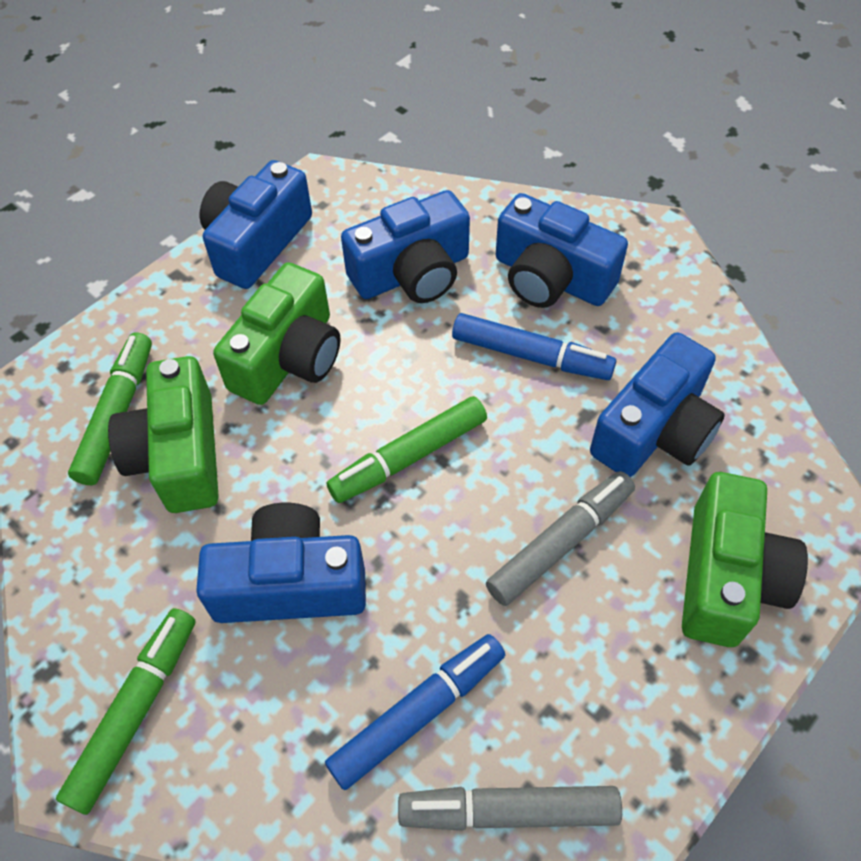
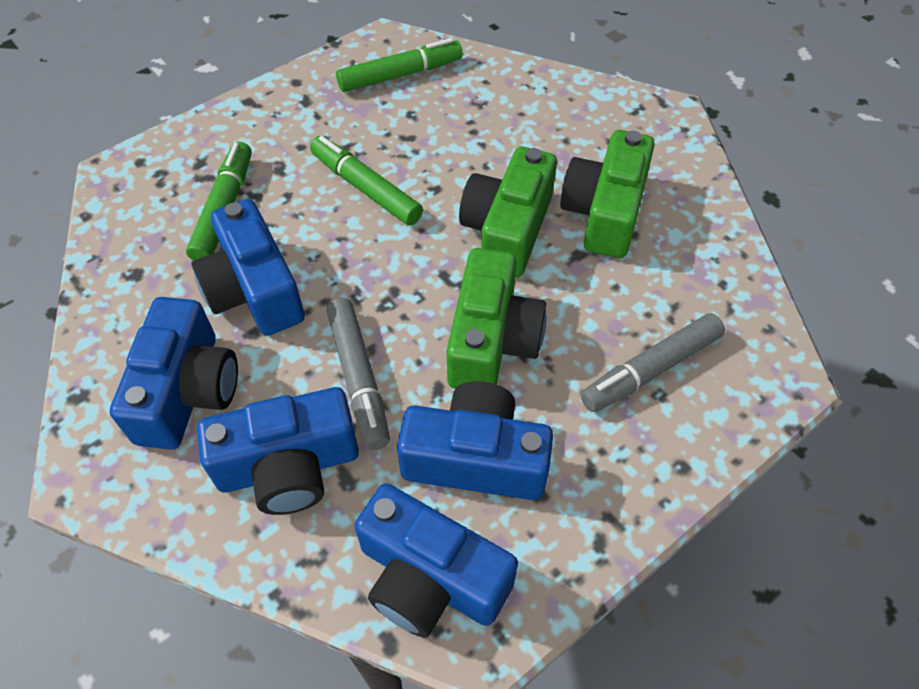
blue marker: 2 -> 0

